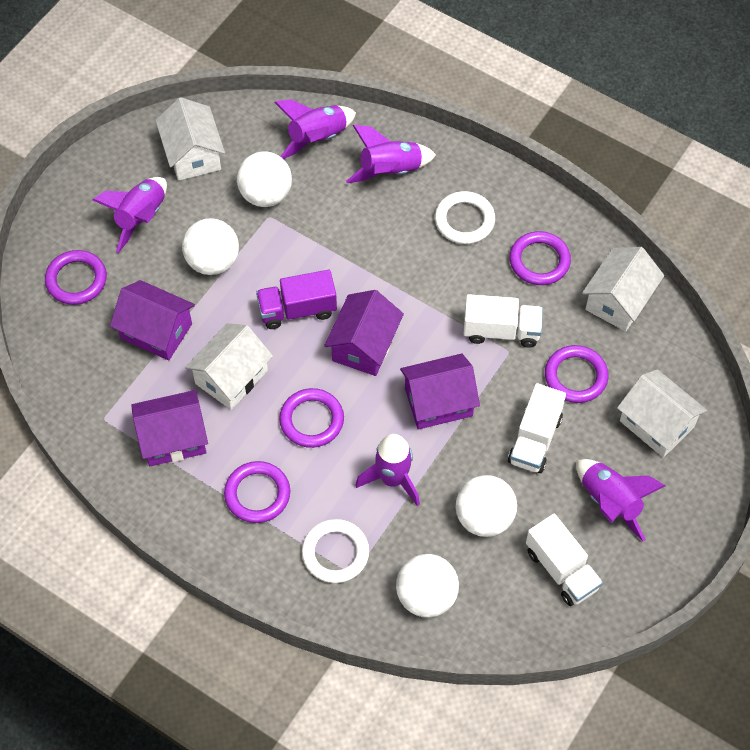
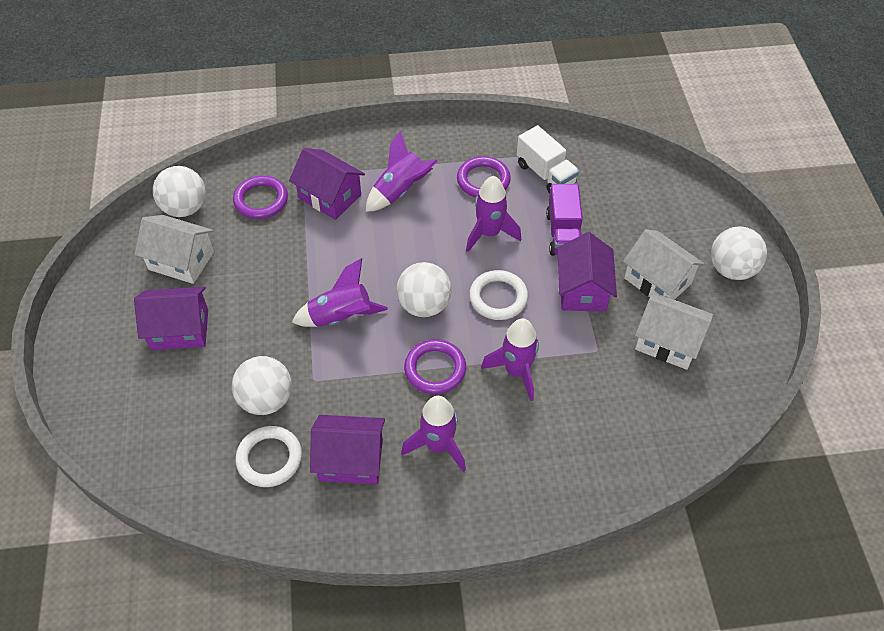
purple ring: 5 -> 3
white house: 4 -> 3
white truck: 3 -> 1

